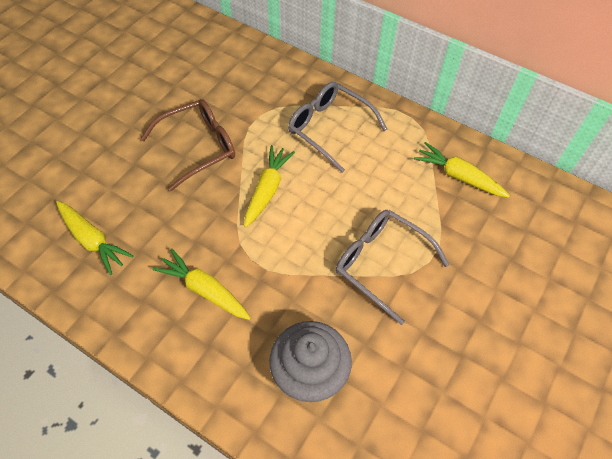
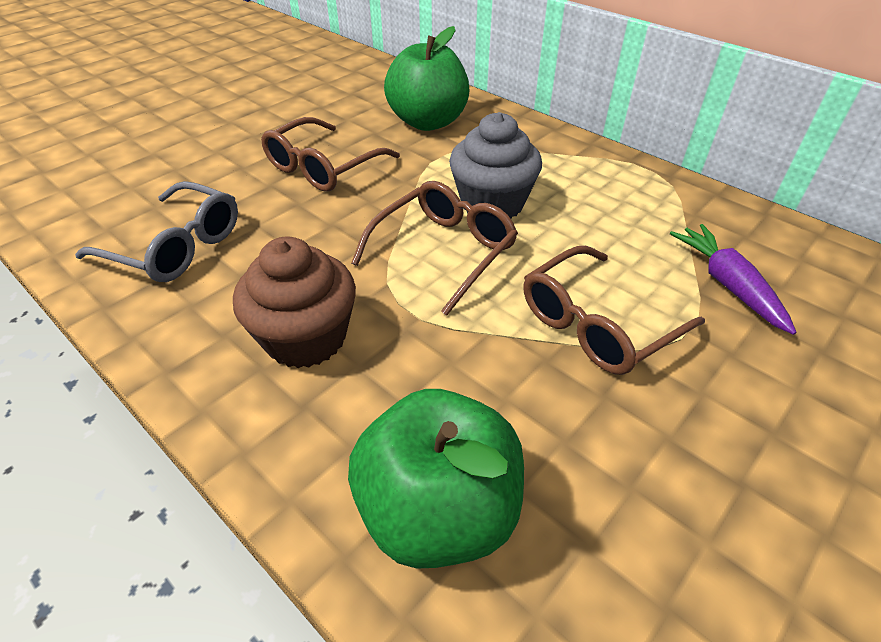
brown cupcake: 0 -> 1
brown glasses: 1 -> 3
green apple: 0 -> 2
grey glasses: 2 -> 1
purple carrot: 0 -> 1
yellow carrot: 4 -> 0

